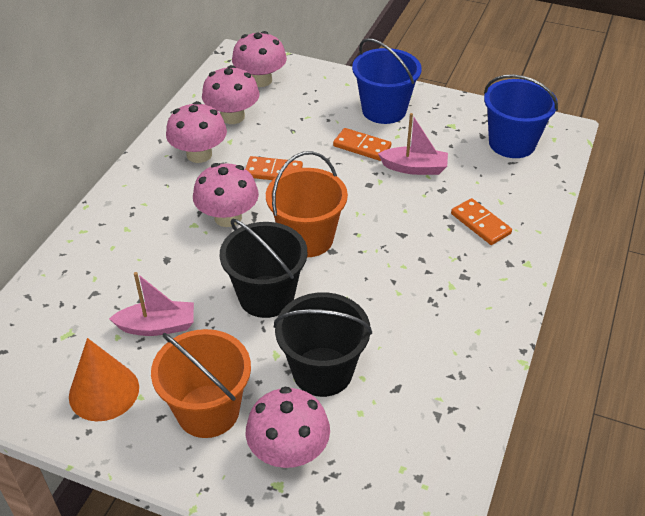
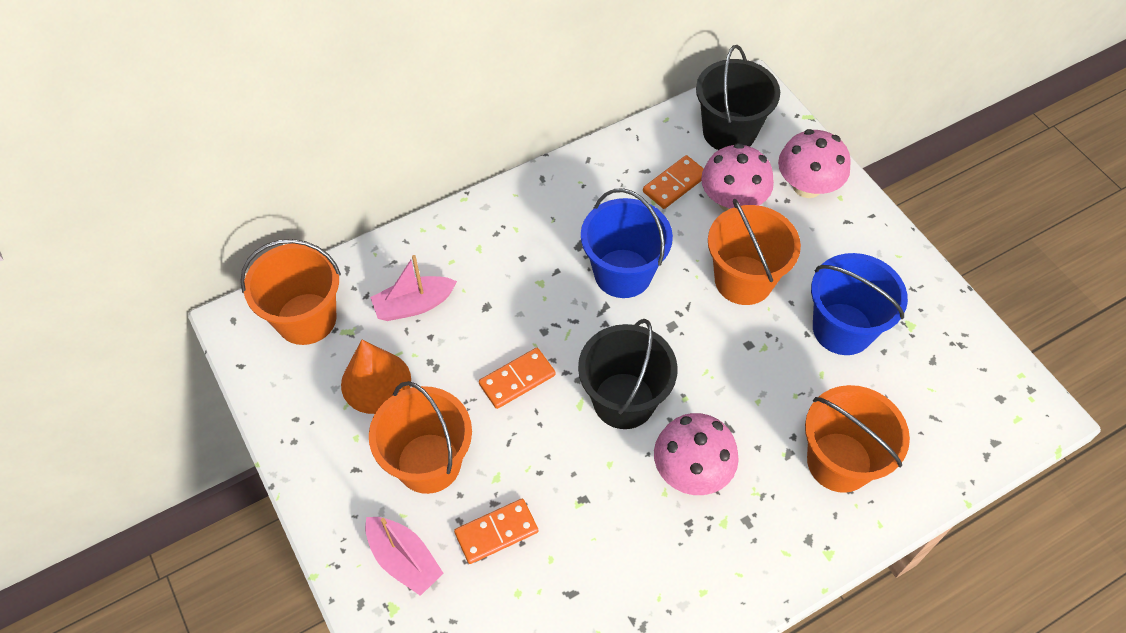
orange bucket: 2 -> 4
pink mushroom: 5 -> 3

